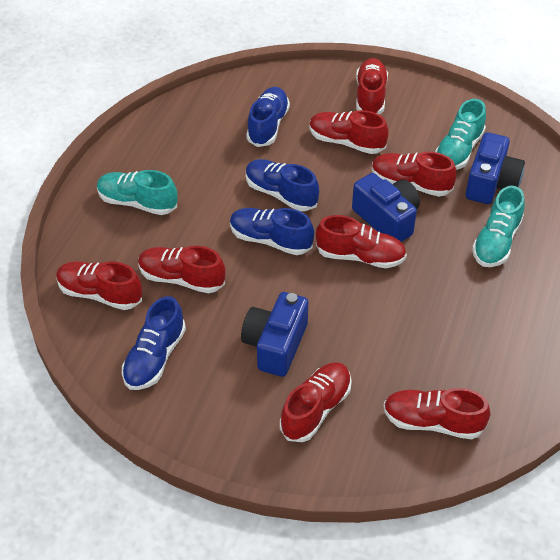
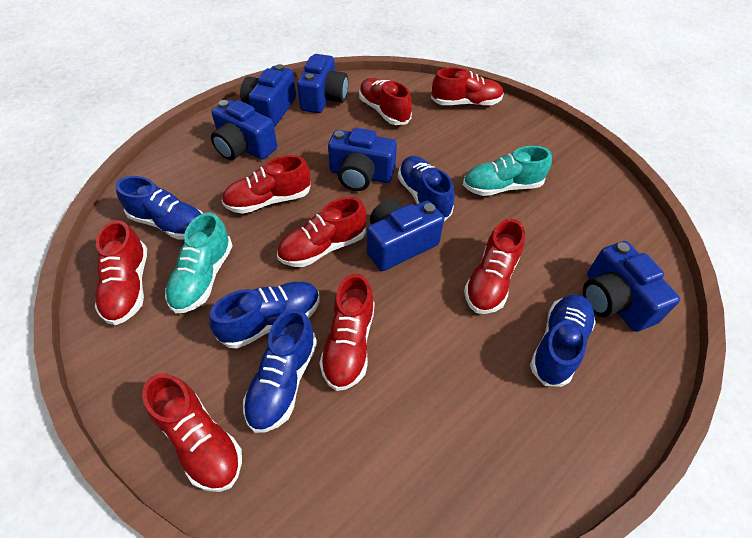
blue camera: 3 -> 6
blue shoe: 4 -> 5
turquoise shoe: 3 -> 2

